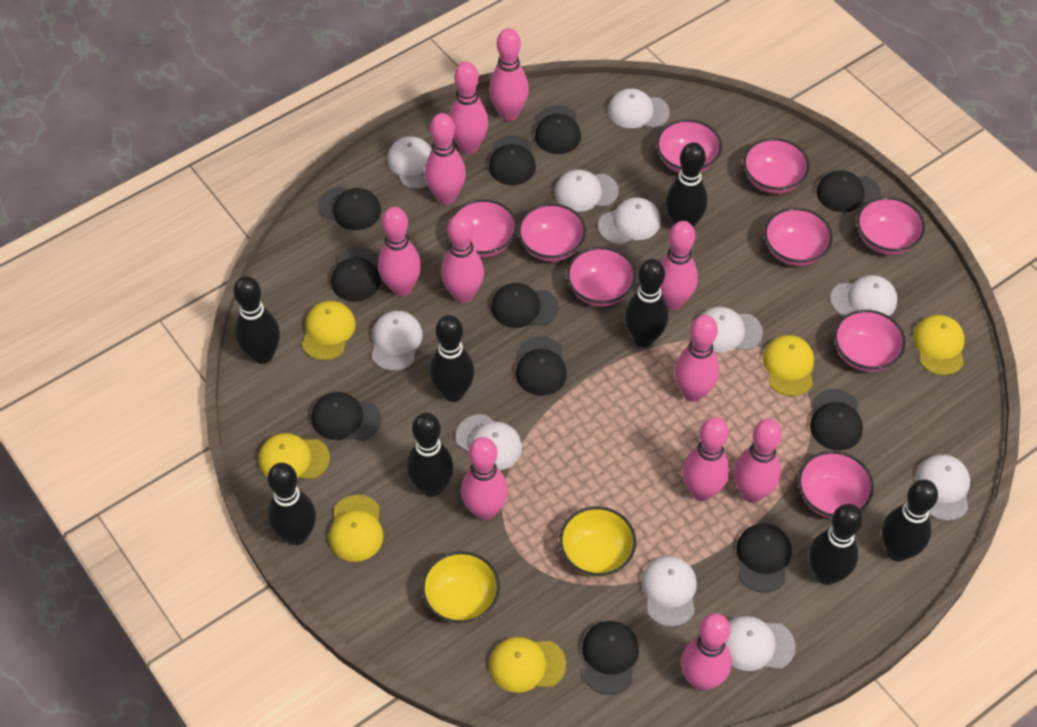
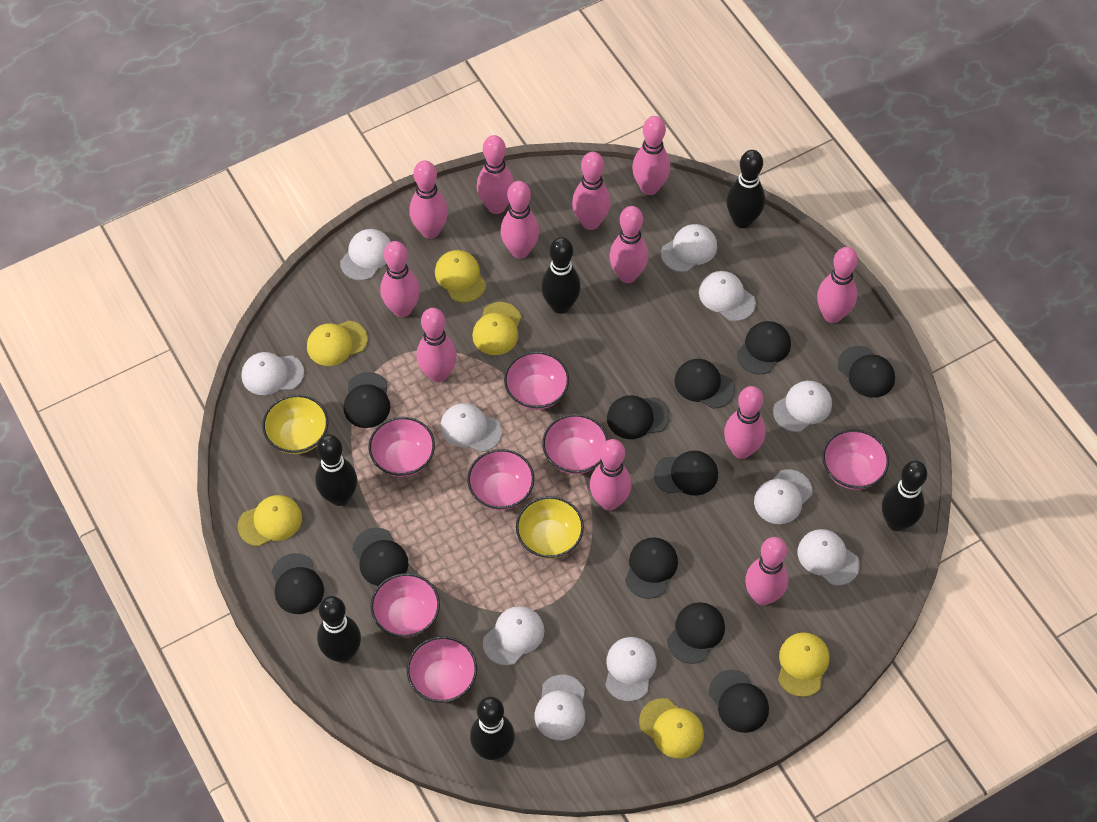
black bowling pin: 8 -> 6
pink bowl: 9 -> 7
pink bowling pin: 11 -> 12

